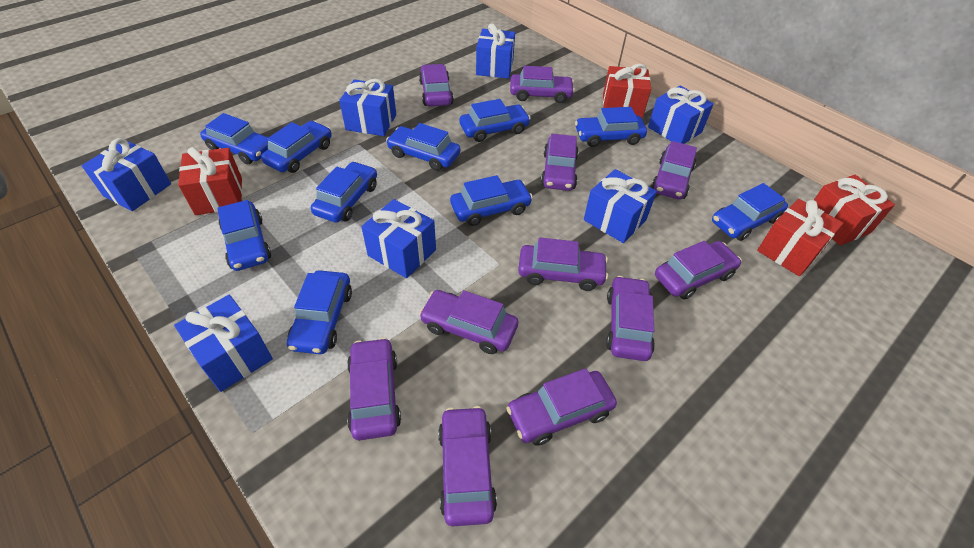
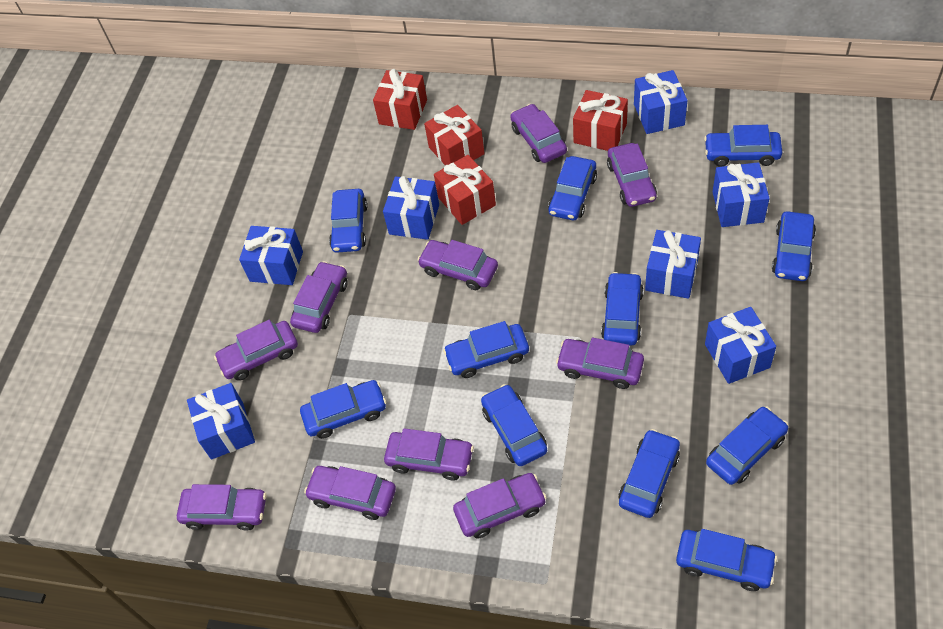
blue car: 10 -> 11
purple car: 11 -> 10

